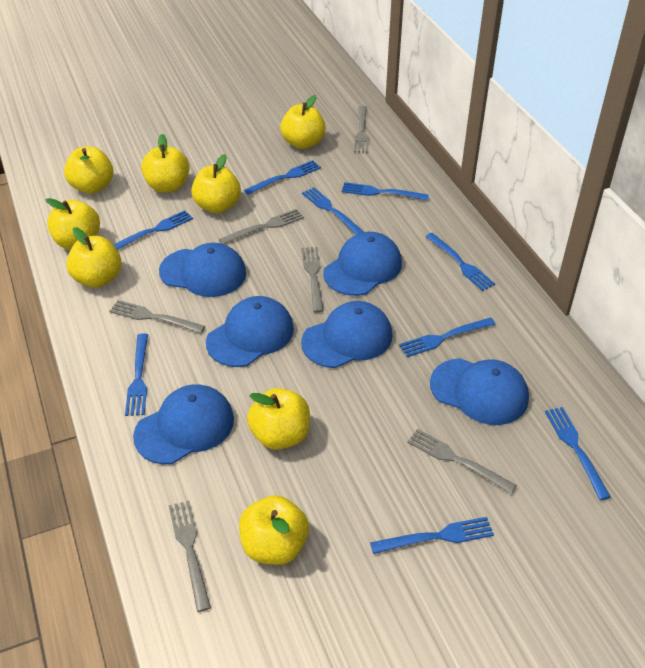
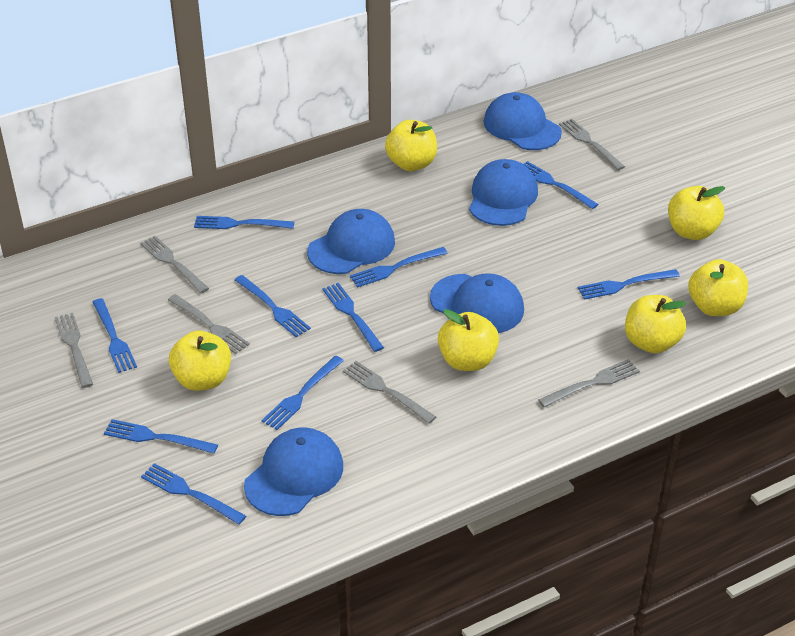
blue cap: 6 -> 5
blue fork: 9 -> 10
yellow apple: 8 -> 6

